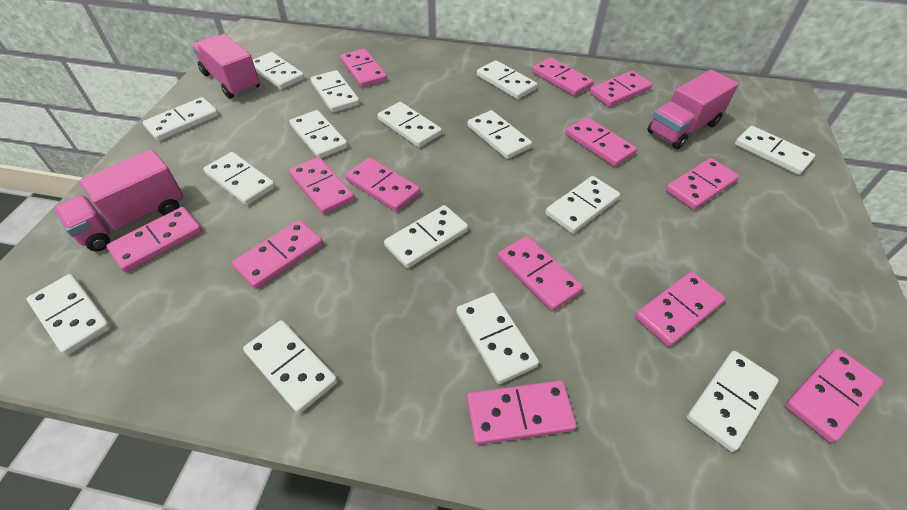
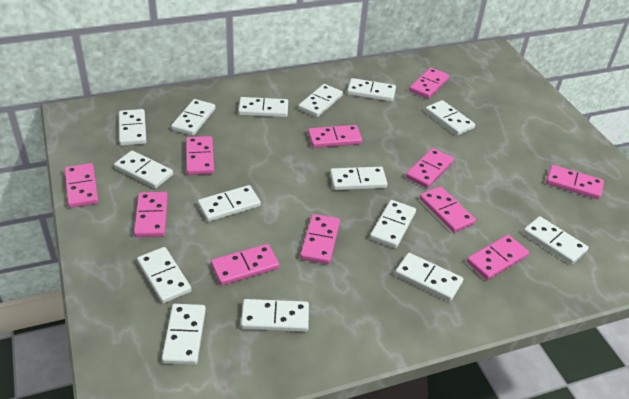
pink domino: 13 -> 11
pink truck: 3 -> 0

